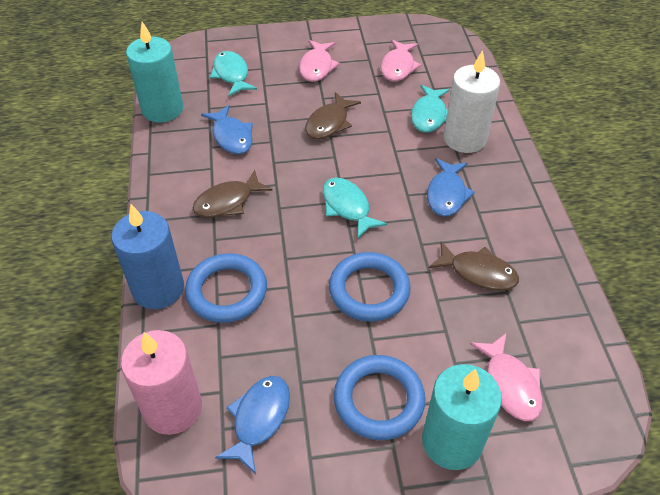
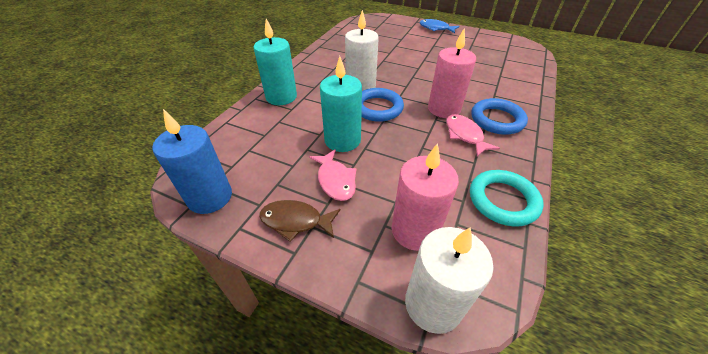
blue fish: 3 -> 1
blue ring: 3 -> 2
brown fish: 3 -> 1
pink candle: 1 -> 2
pink fish: 3 -> 2
turquoise fish: 3 -> 0
turquoise ring: 0 -> 1
white candle: 1 -> 2

